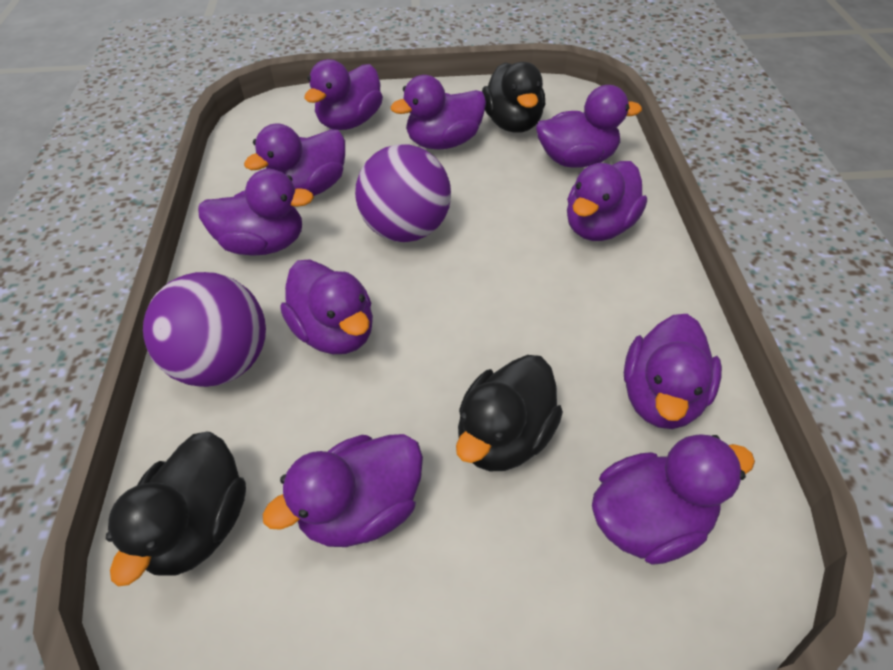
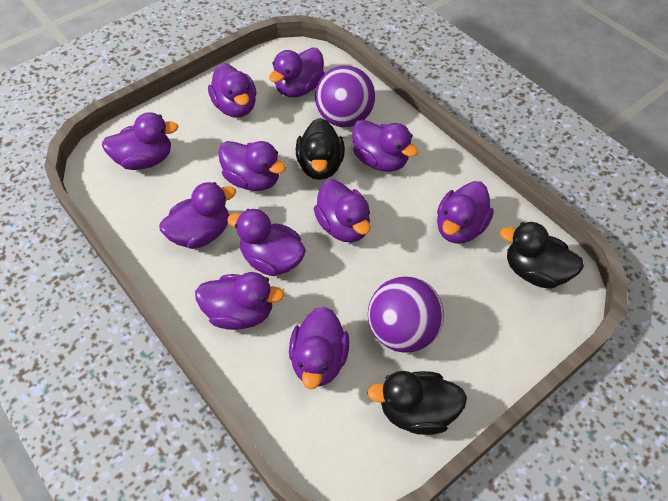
purple duck: 10 -> 11

